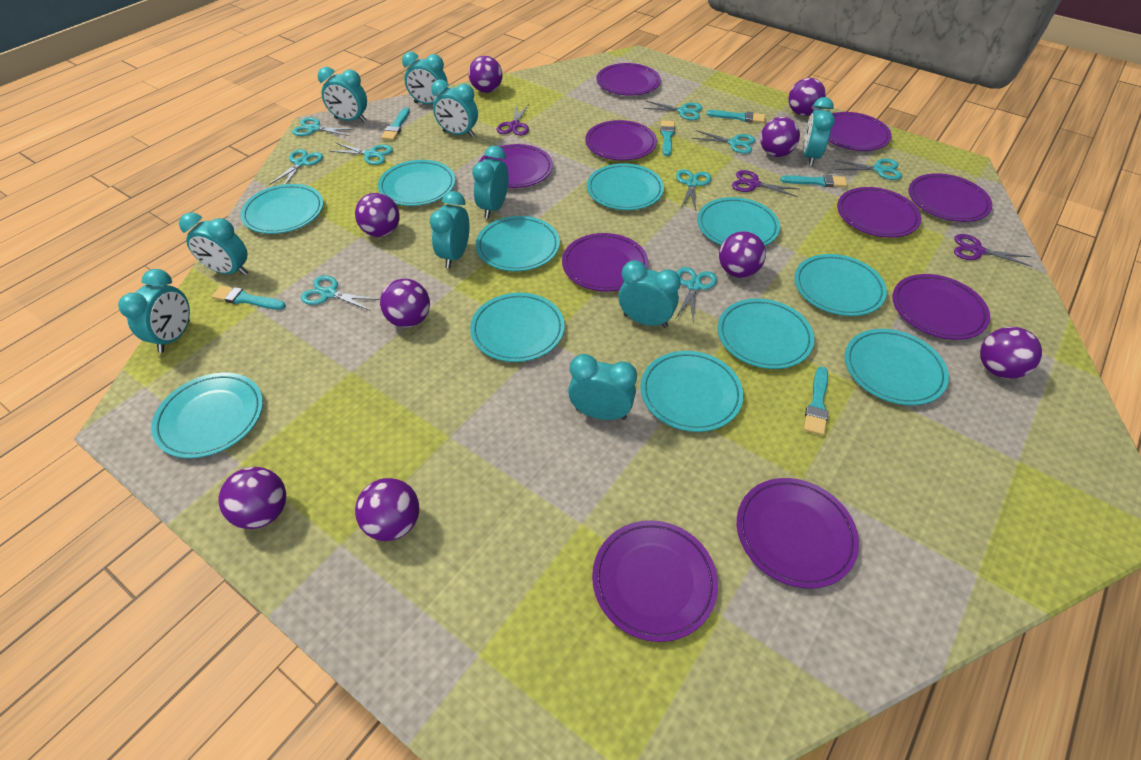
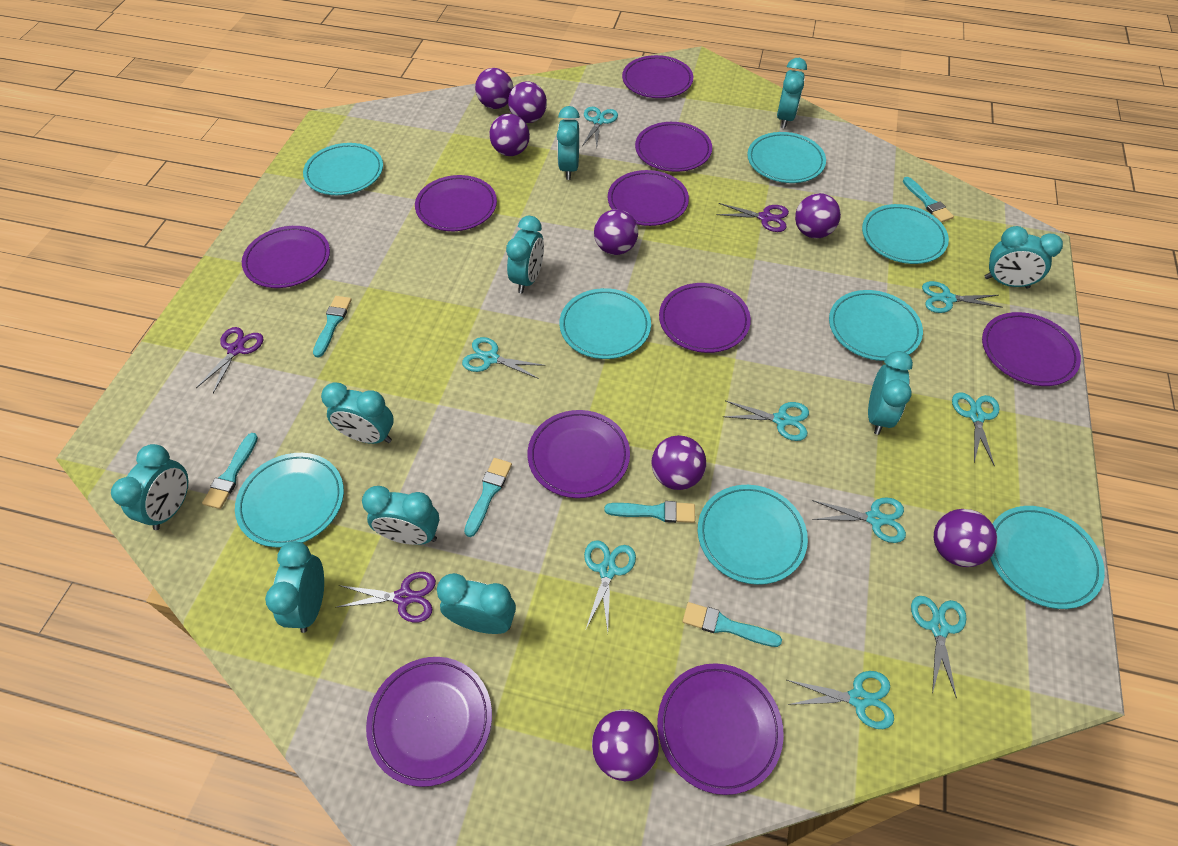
purple ball: 9 -> 8
turquoise plate: 11 -> 8

